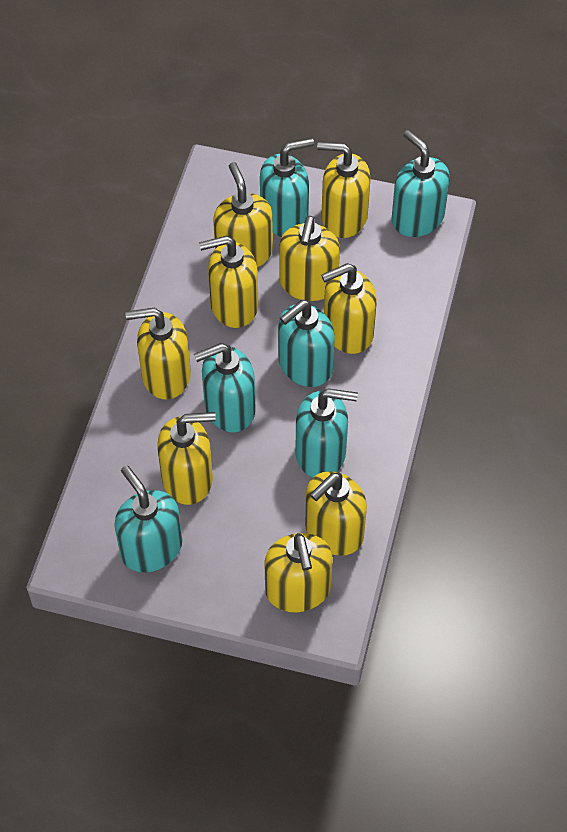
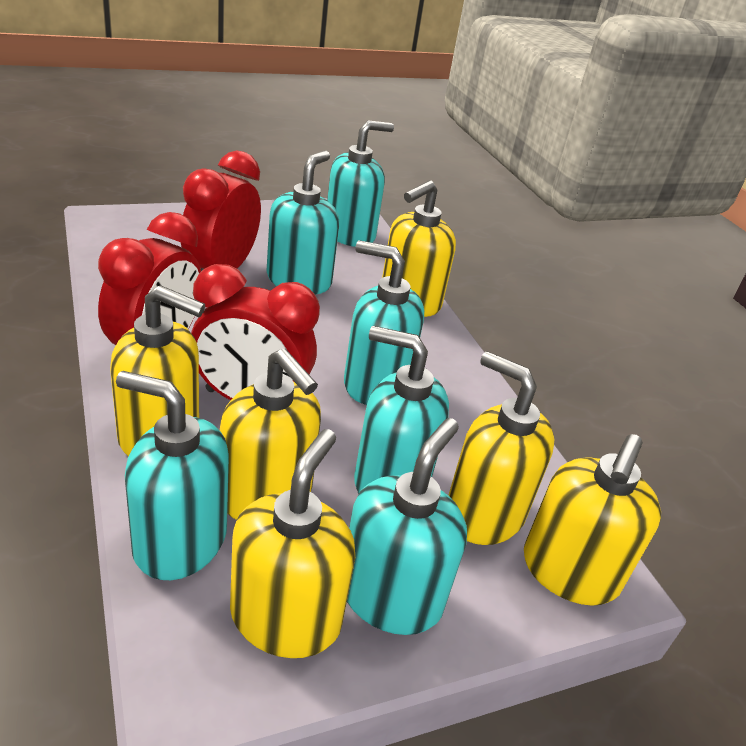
red clock: 0 -> 3
yellow soap dispenser: 9 -> 6

